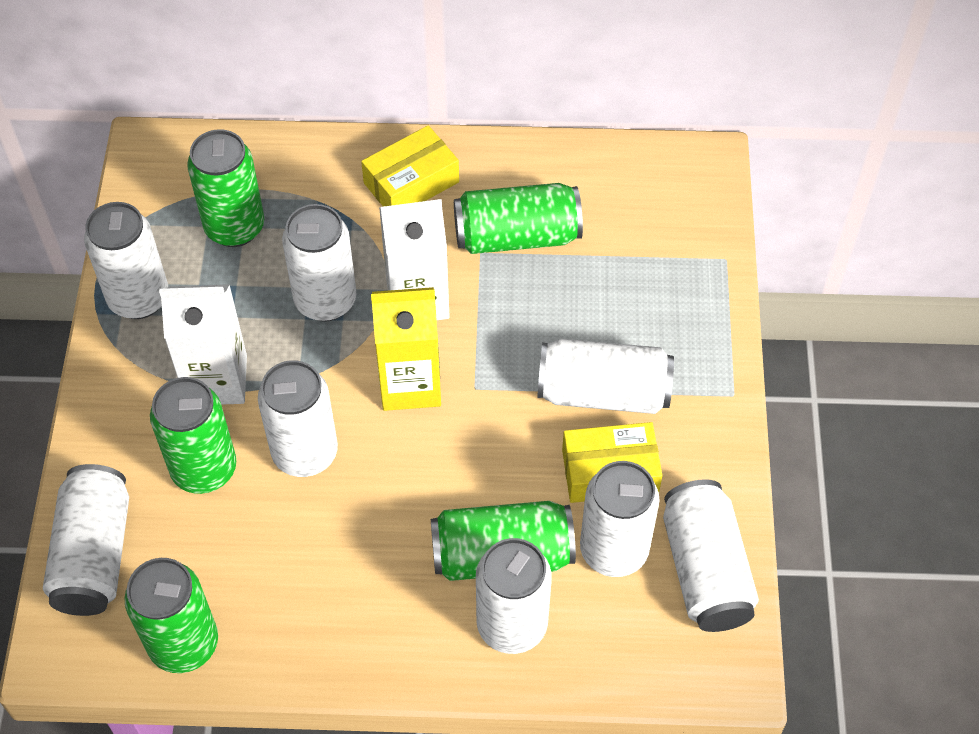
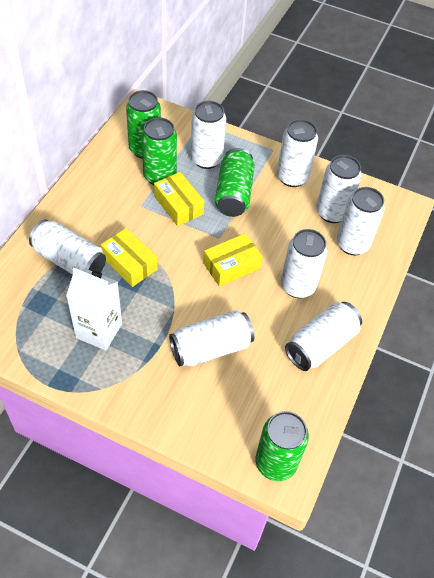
green can: 5 -> 4
white carton: 2 -> 1
yellow box: 2 -> 3
yellow carton: 1 -> 0

